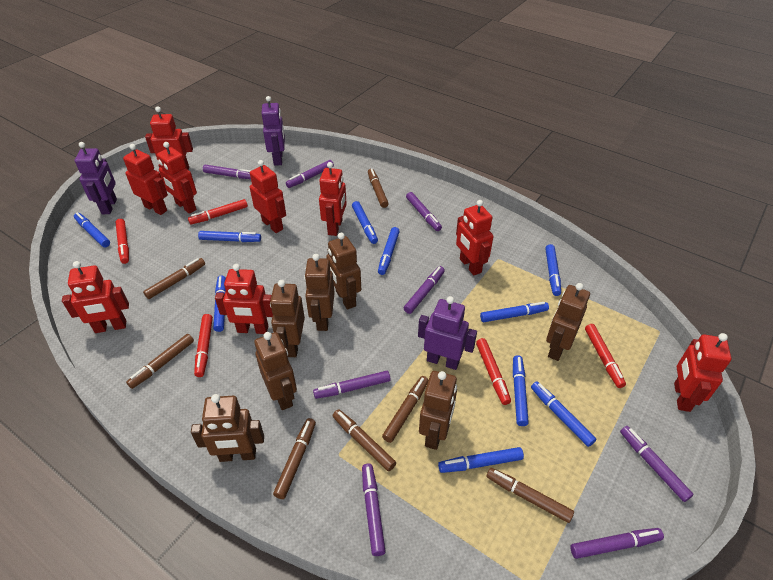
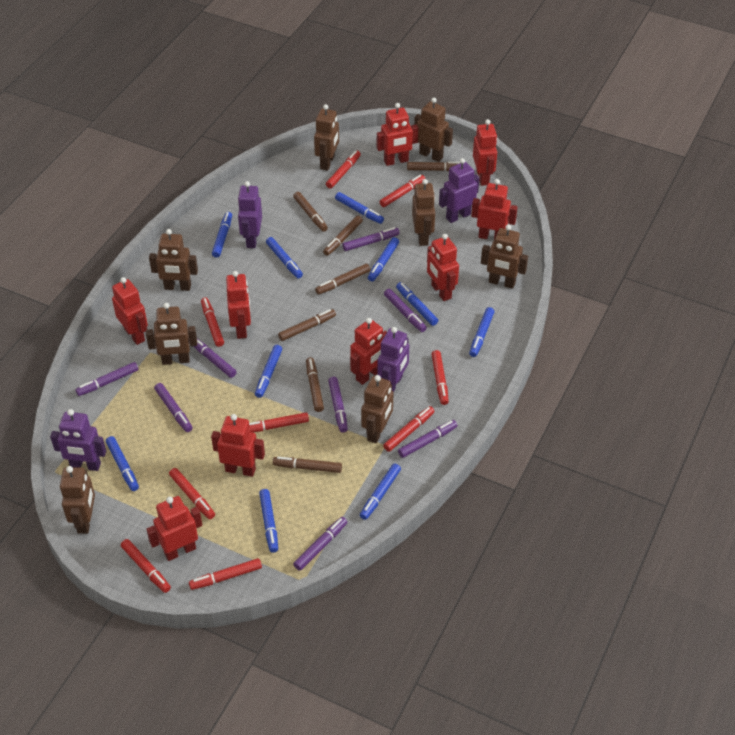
brown robot: 7 -> 8
purple robot: 3 -> 4
red marker: 5 -> 9

